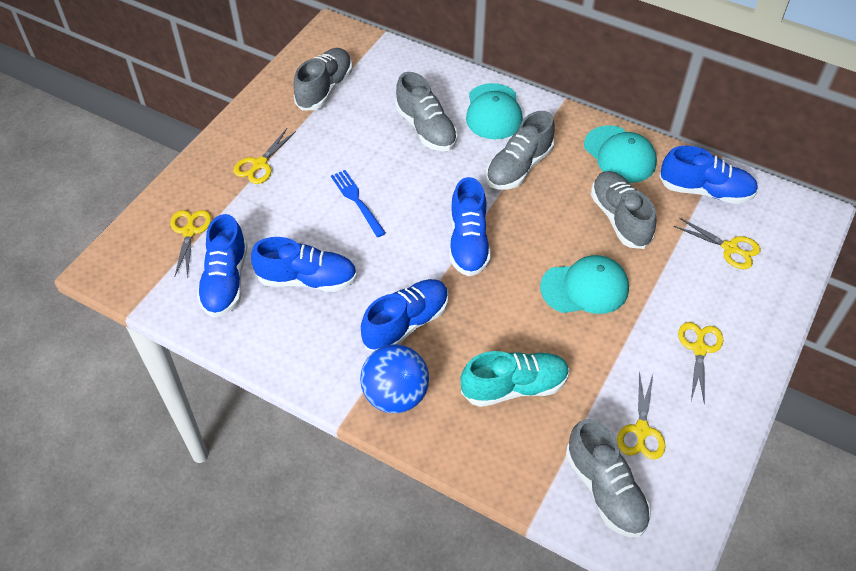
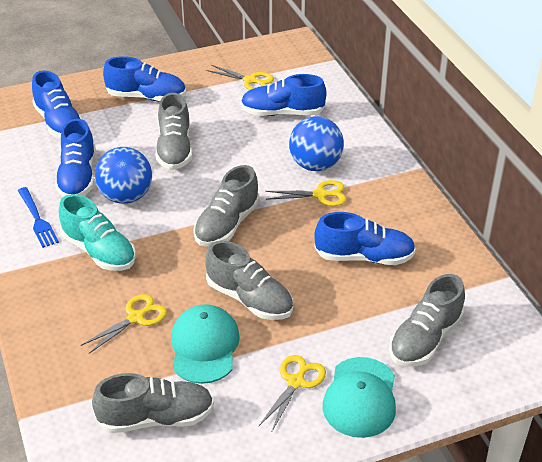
blue ball: 1 -> 2
turquoise cap: 3 -> 2
yellow scissors: 5 -> 4

